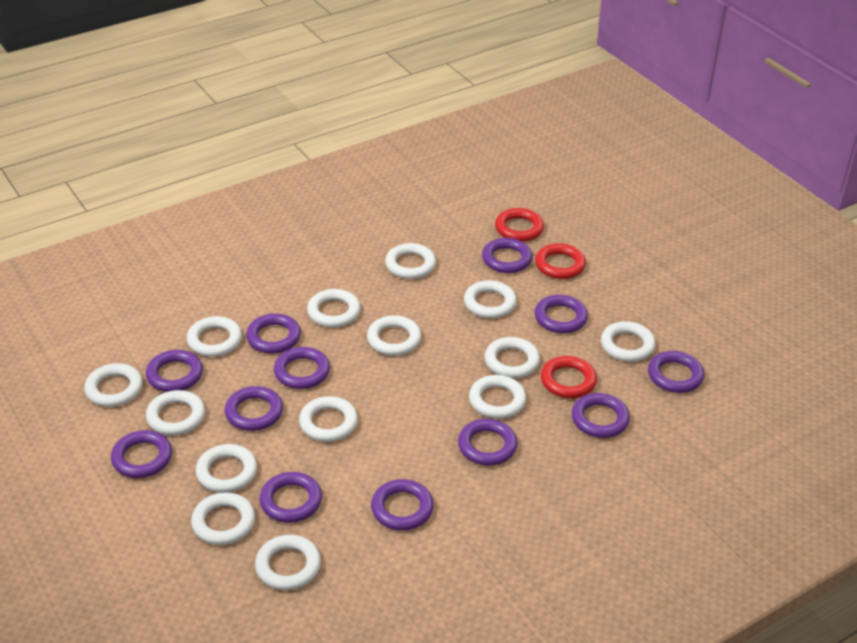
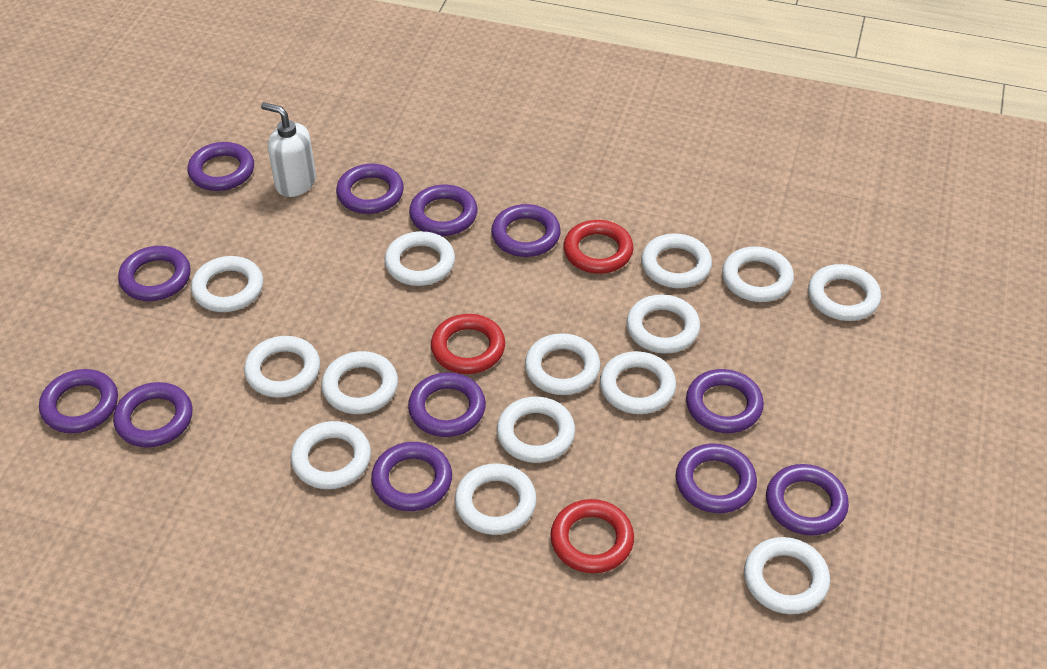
white soap dispenser: 0 -> 1

